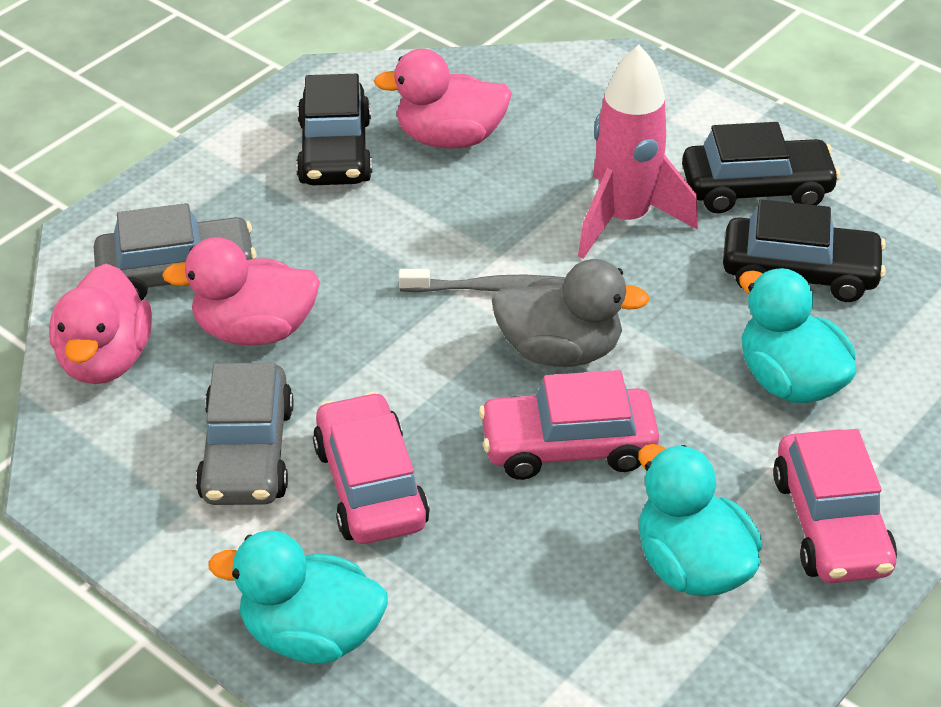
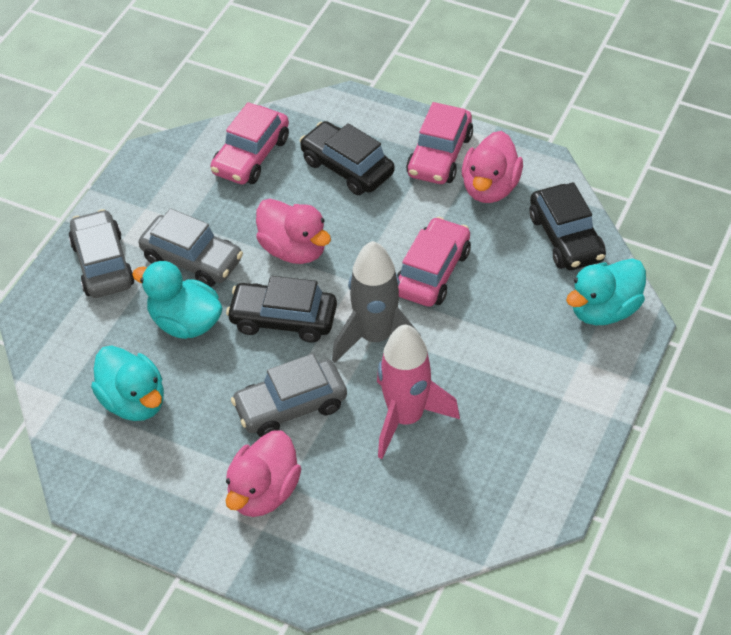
grey car: 2 -> 3
grey duck: 1 -> 0
grey rocket: 0 -> 1
grey toothbrush: 1 -> 0

